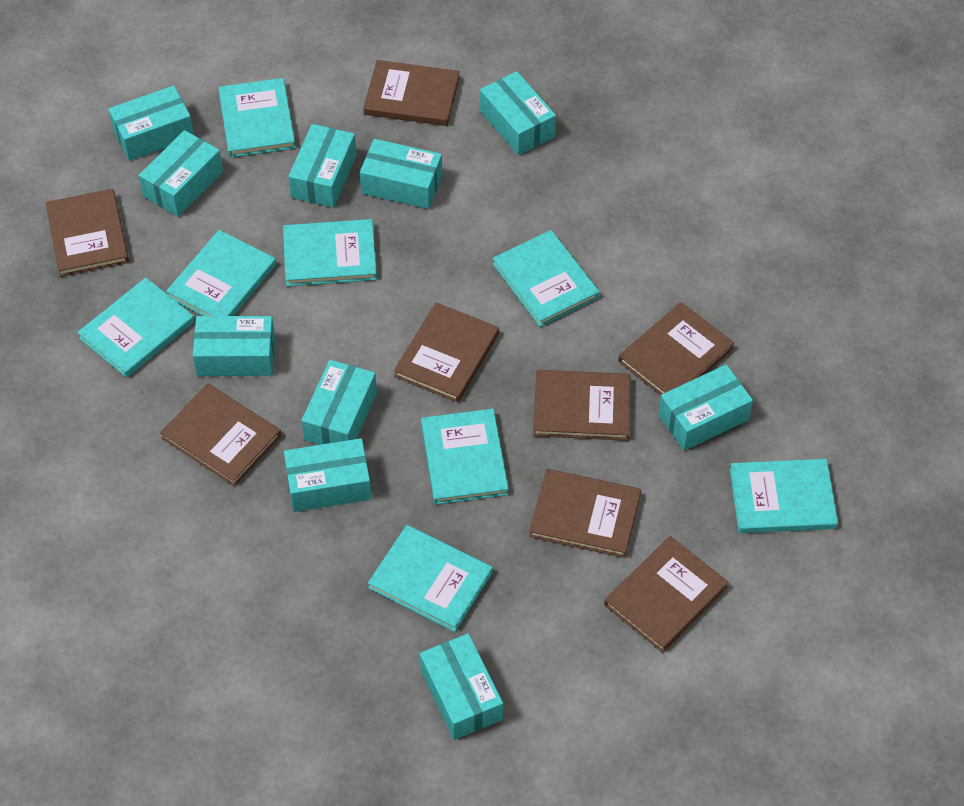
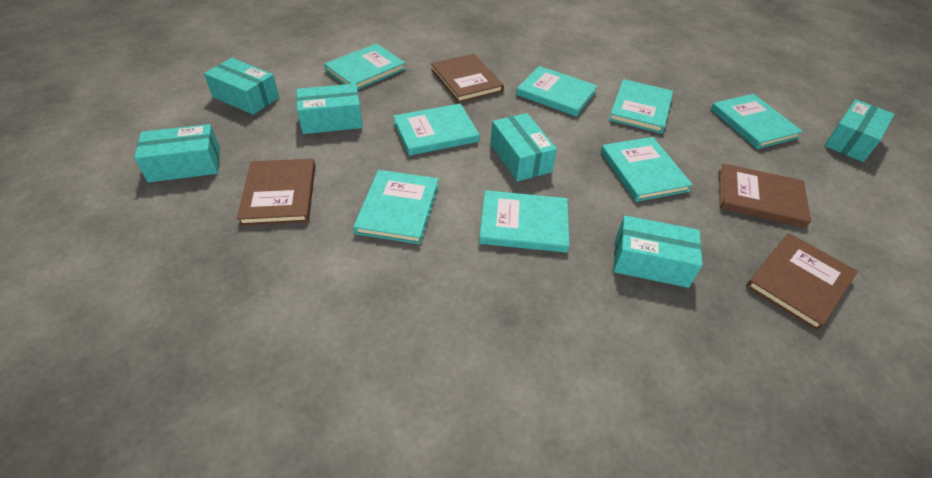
brown book: 8 -> 4
turquoise box: 10 -> 6

